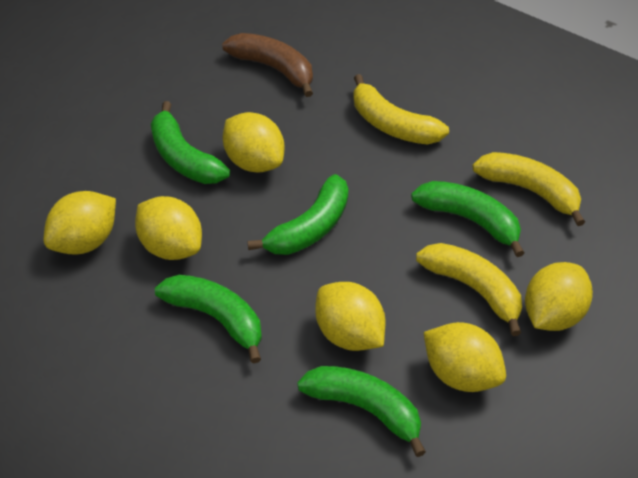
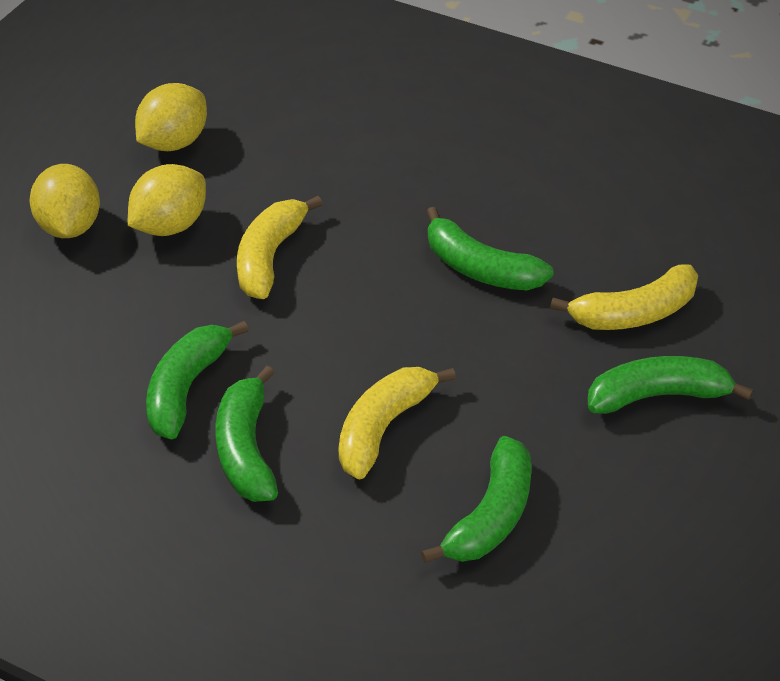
brown banana: 1 -> 0
yellow lemon: 6 -> 3

